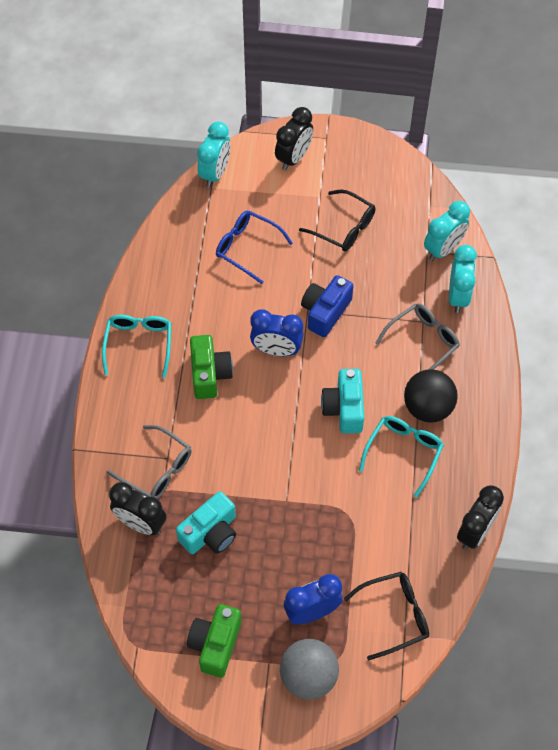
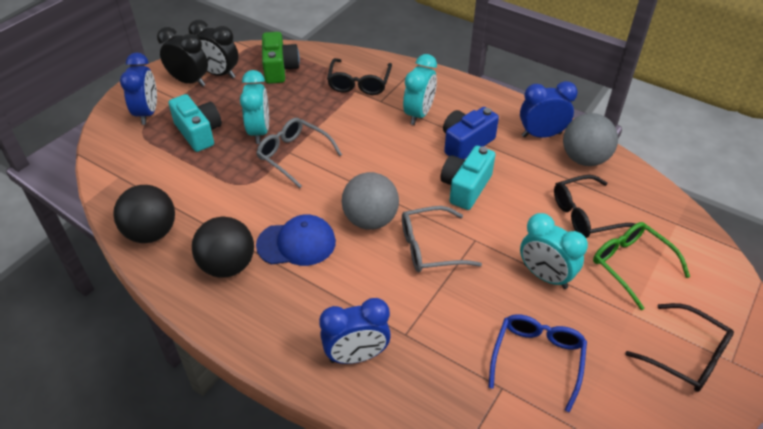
black ball: 1 -> 2
black clock: 3 -> 2
black glasses: 2 -> 3
blue cap: 0 -> 1
blue clock: 2 -> 3
green camera: 2 -> 1
green glasses: 0 -> 1
grey ball: 1 -> 2
turquoise glasses: 2 -> 0

